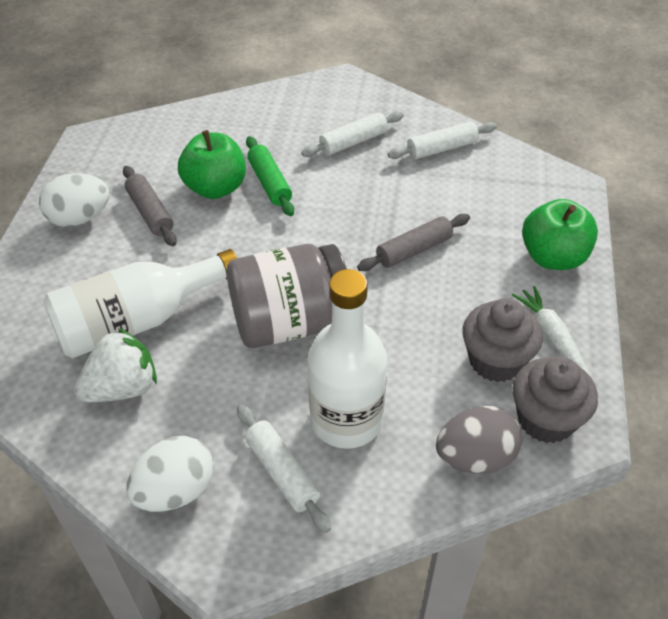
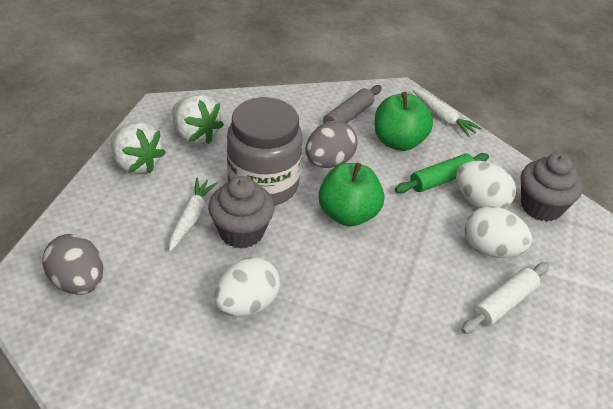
grey egg: 1 -> 2
grey rolling pin: 2 -> 1
white bottle: 2 -> 0
white carrot: 1 -> 2
white egg: 2 -> 3
white rolling pin: 3 -> 1
white strawberry: 1 -> 2

